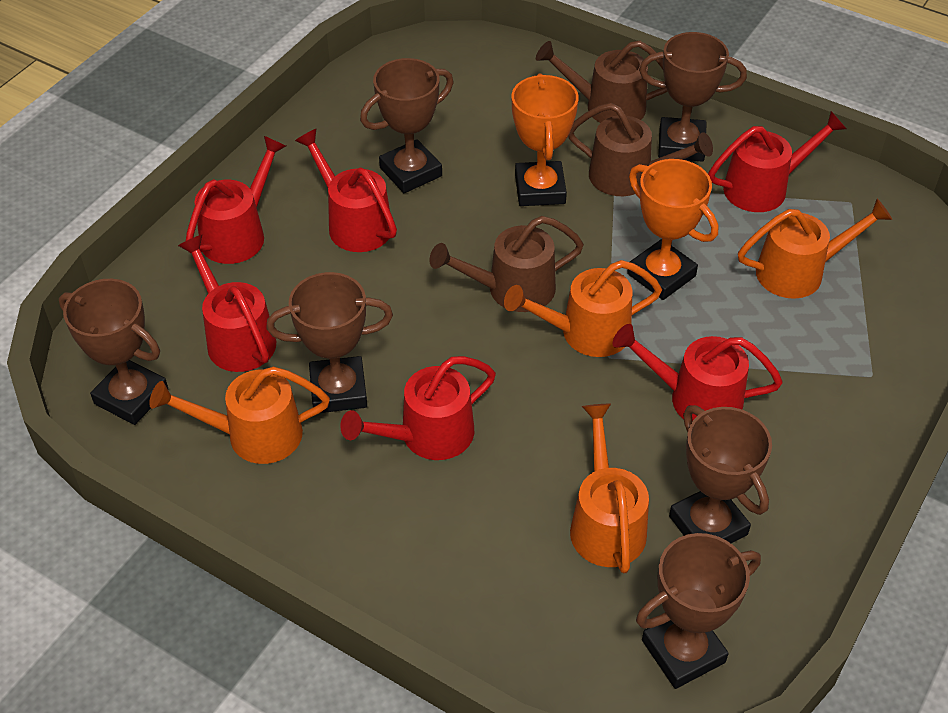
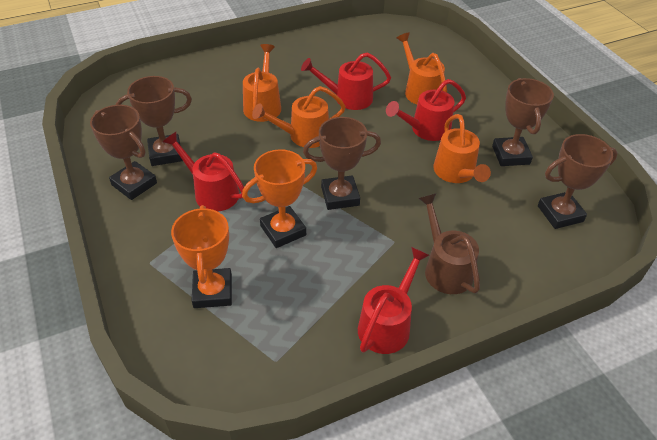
brown trophy: 6 -> 5
brown watering can: 3 -> 1
red watering can: 6 -> 4

